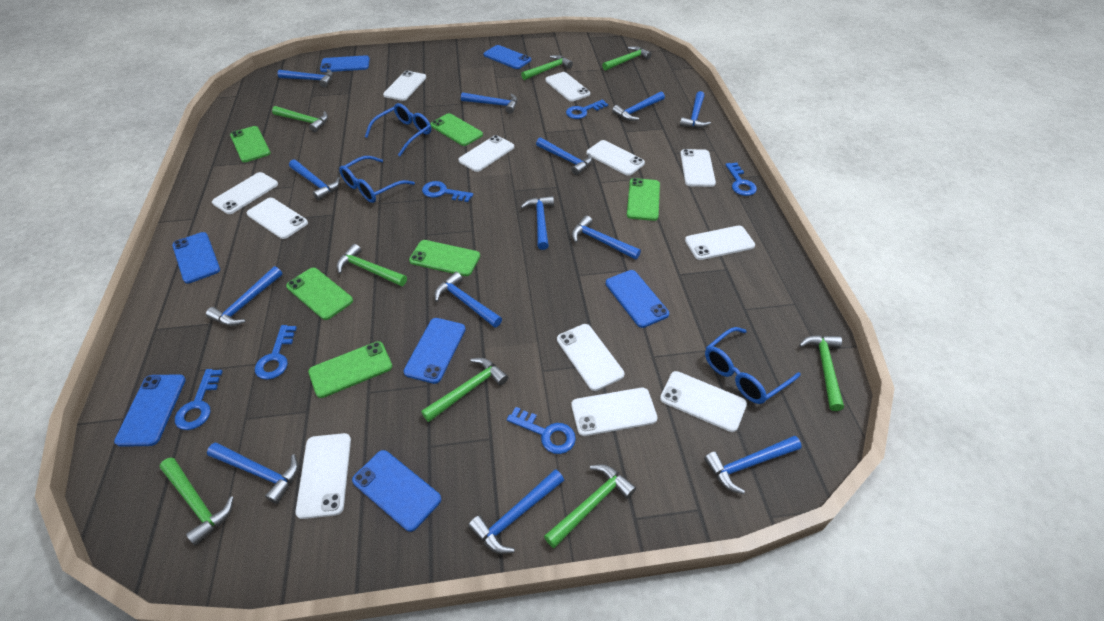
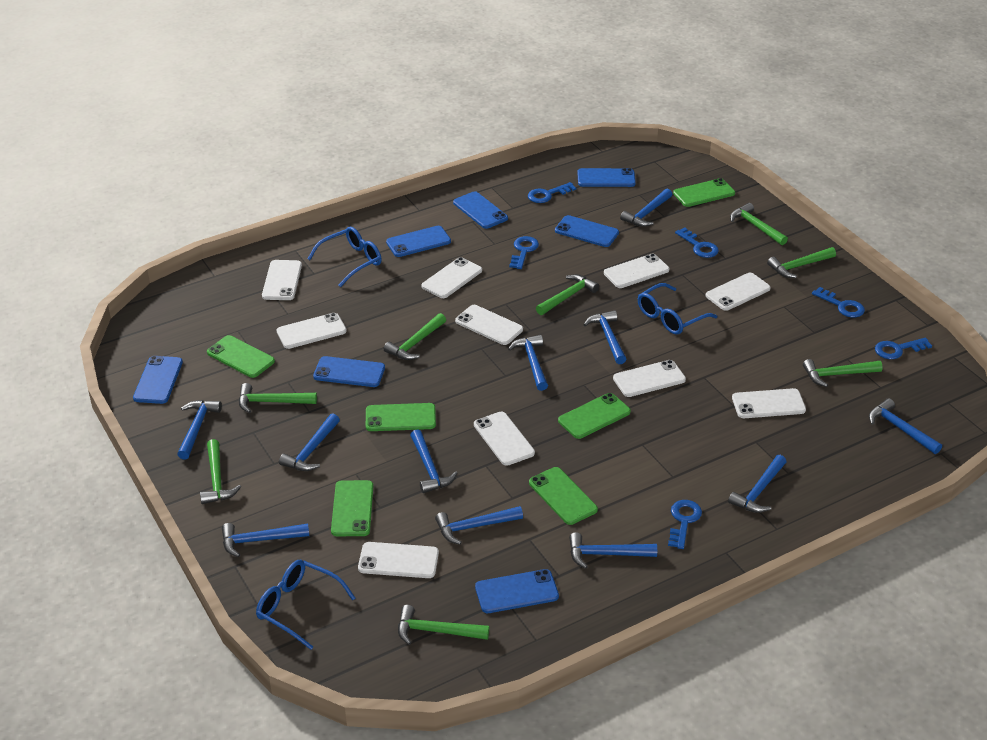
blue hammer: 13 -> 11
white phone: 12 -> 10

